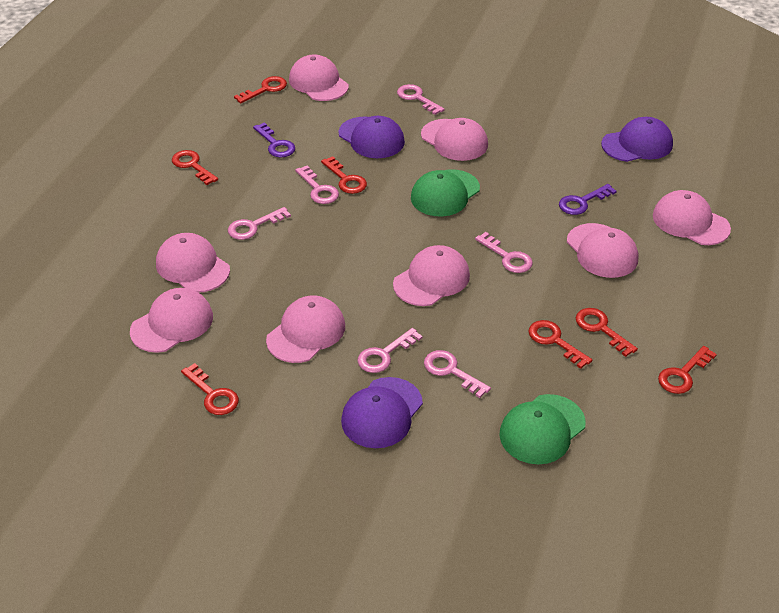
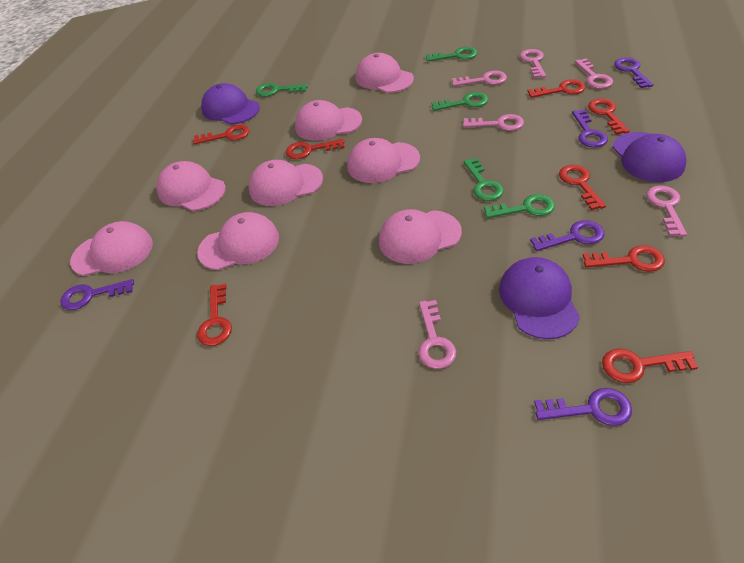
green cap: 2 -> 0
green key: 0 -> 5
purple key: 2 -> 5
red key: 7 -> 8

